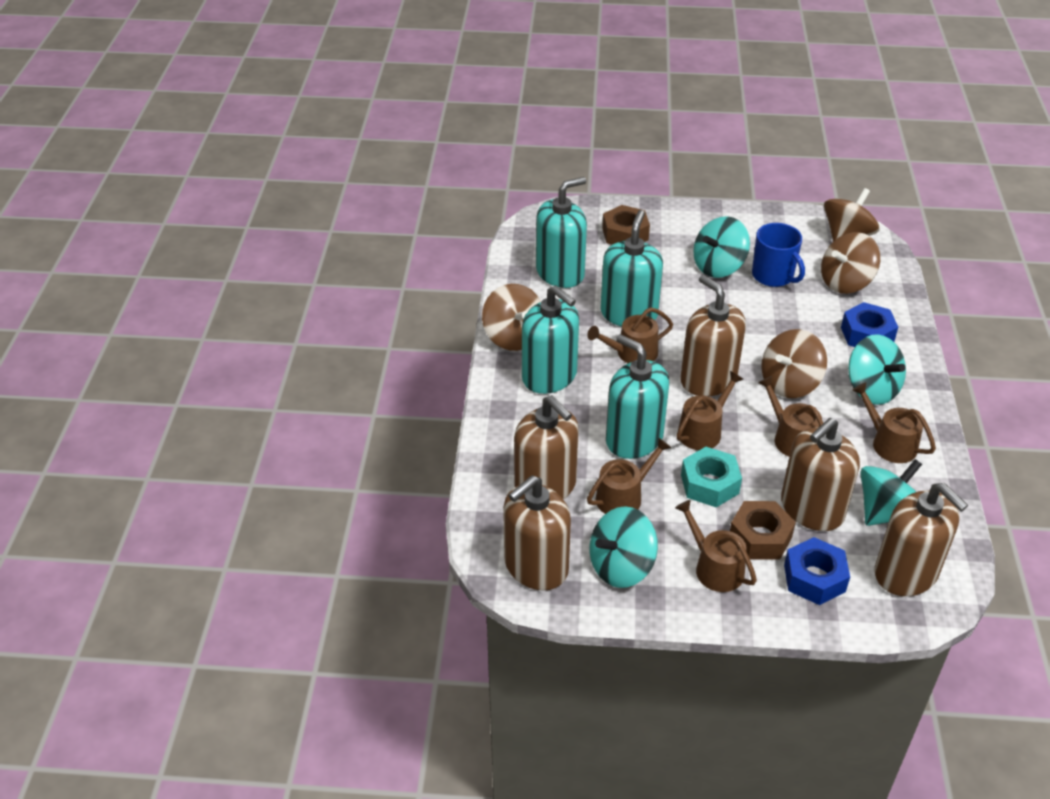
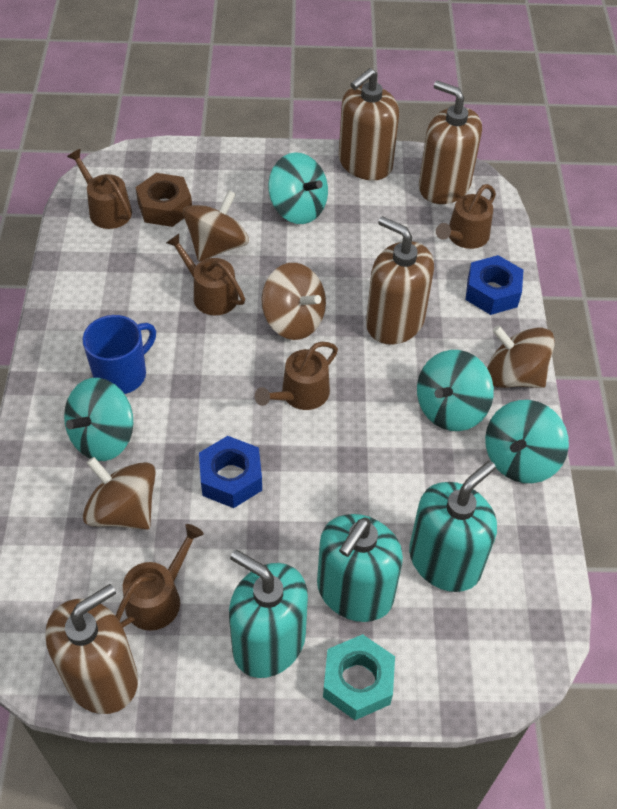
brown nut: 2 -> 1
brown soap dispenser: 5 -> 4
brown watering can: 6 -> 5
turquoise soap dispenser: 4 -> 3

